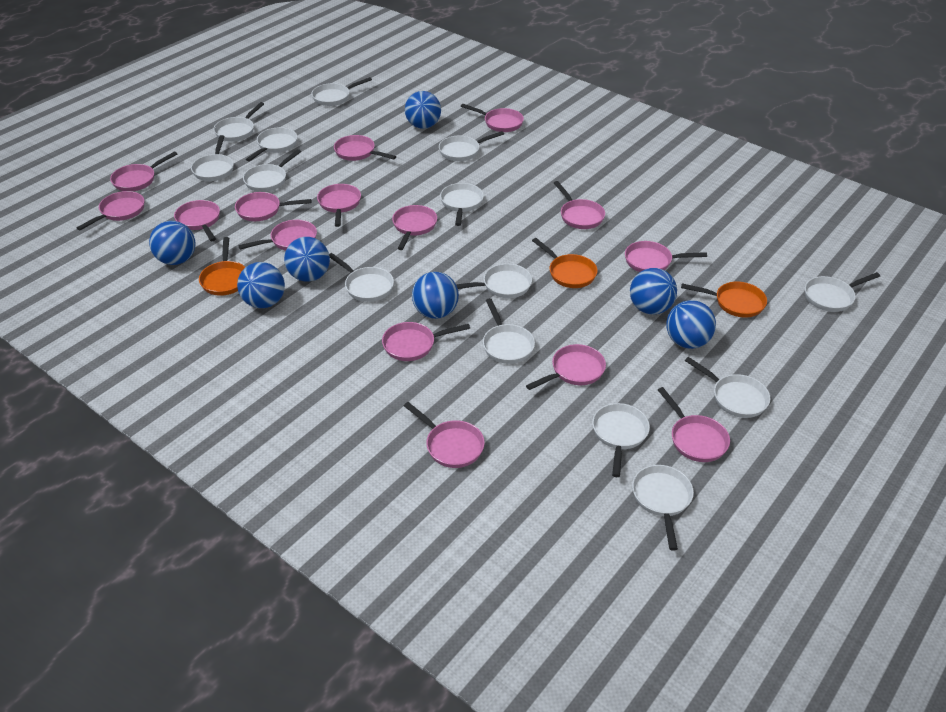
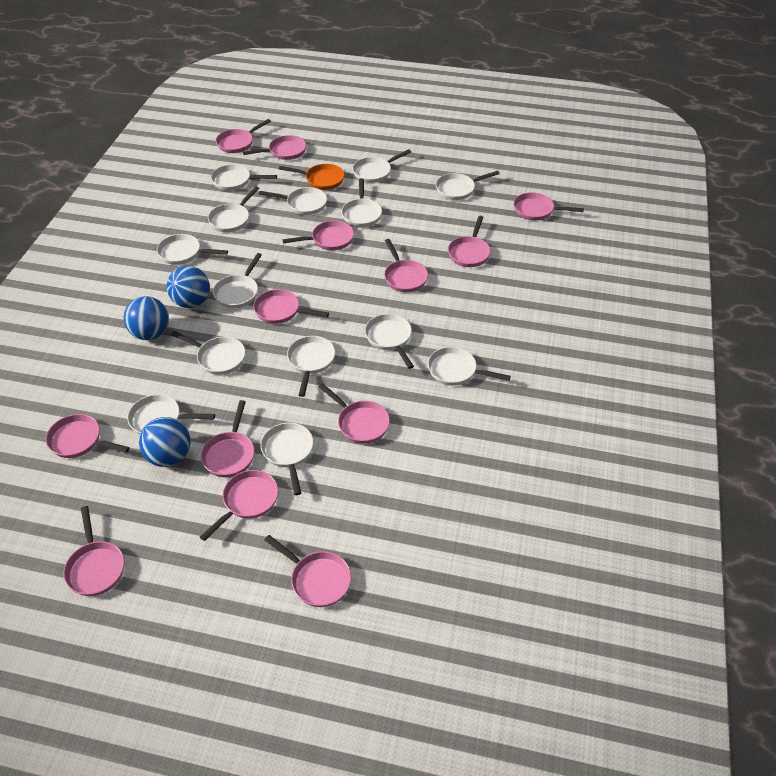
blue ball: 7 -> 3
orange pan: 3 -> 1
pink pan: 15 -> 13

